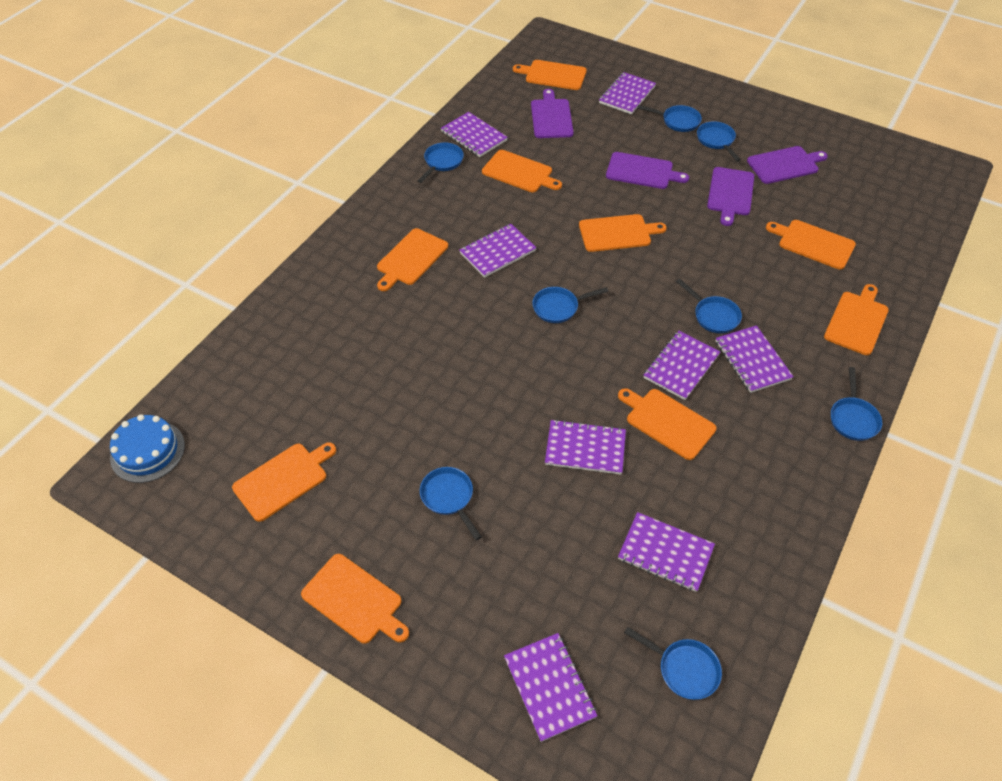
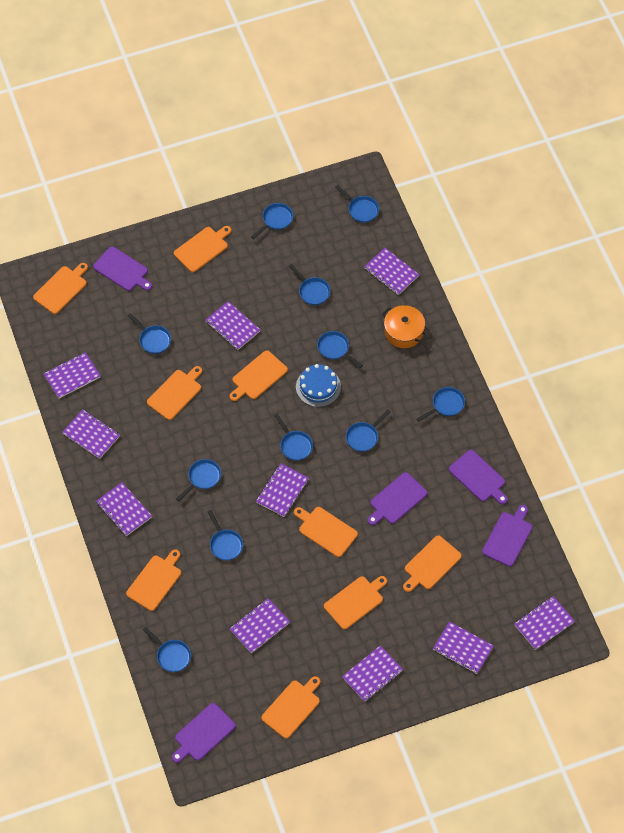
blue pan: 8 -> 11
orange pot: 0 -> 1
purple cutting board: 4 -> 5
purple notebook: 8 -> 10

